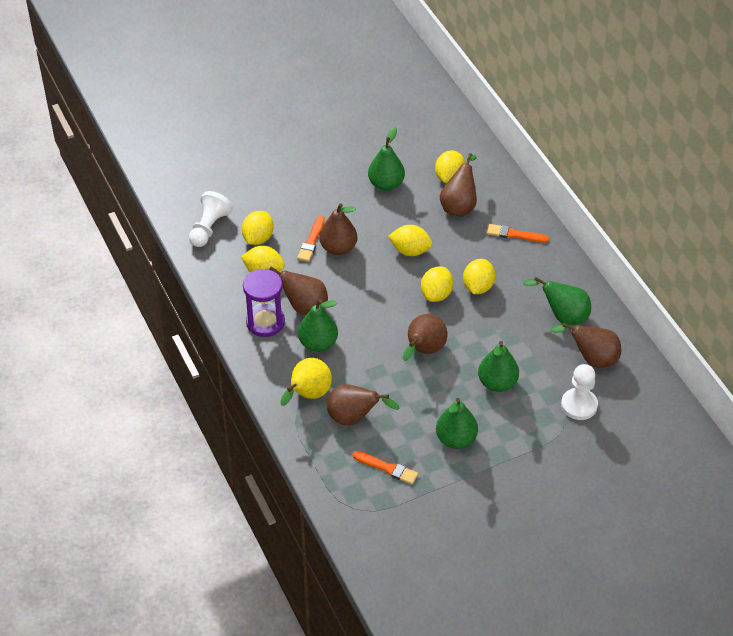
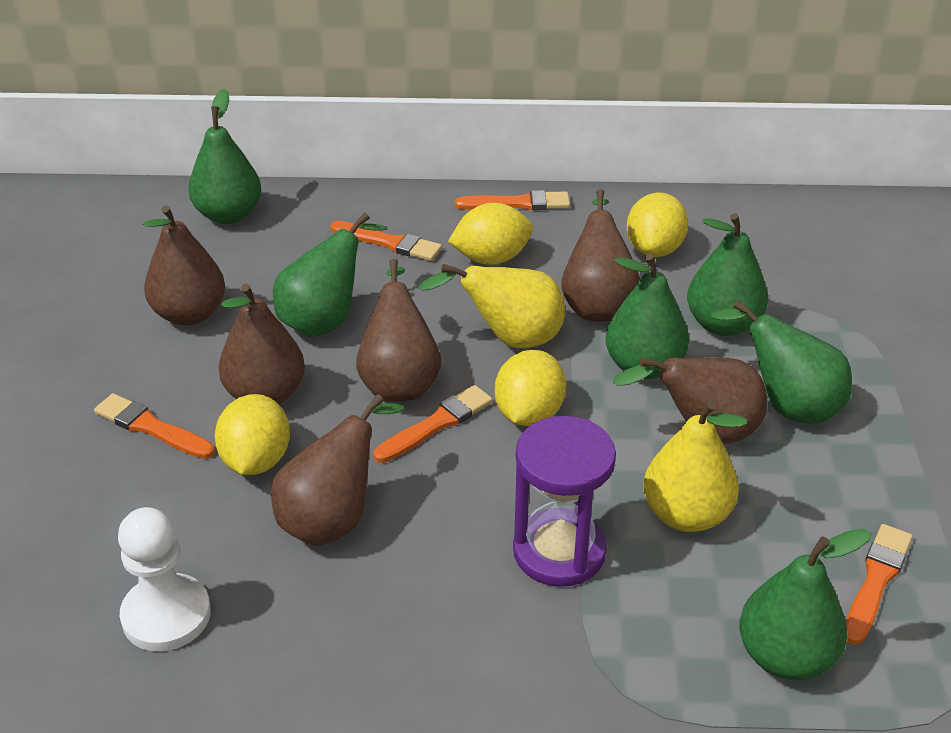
green pear: 5 -> 6
orange brush: 3 -> 5
white pawn: 2 -> 1
yellow lemon: 6 -> 4
yellow pear: 1 -> 2

